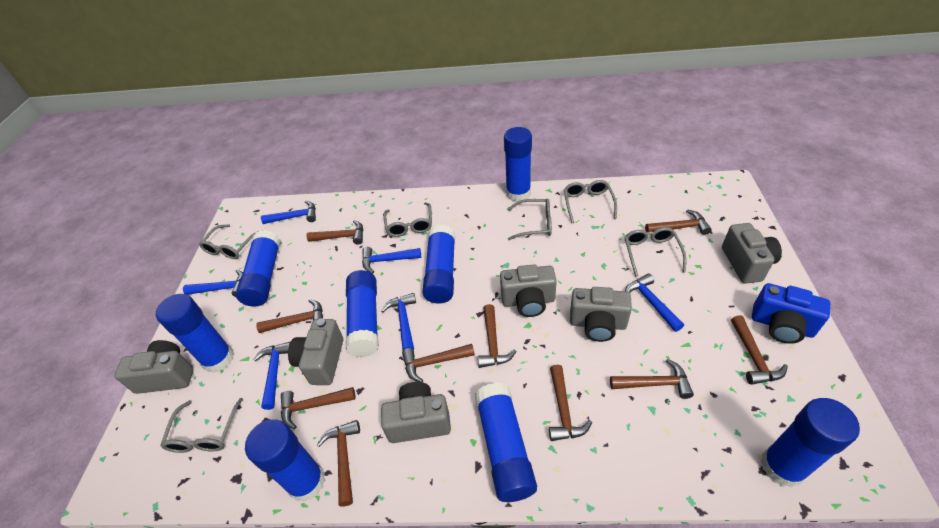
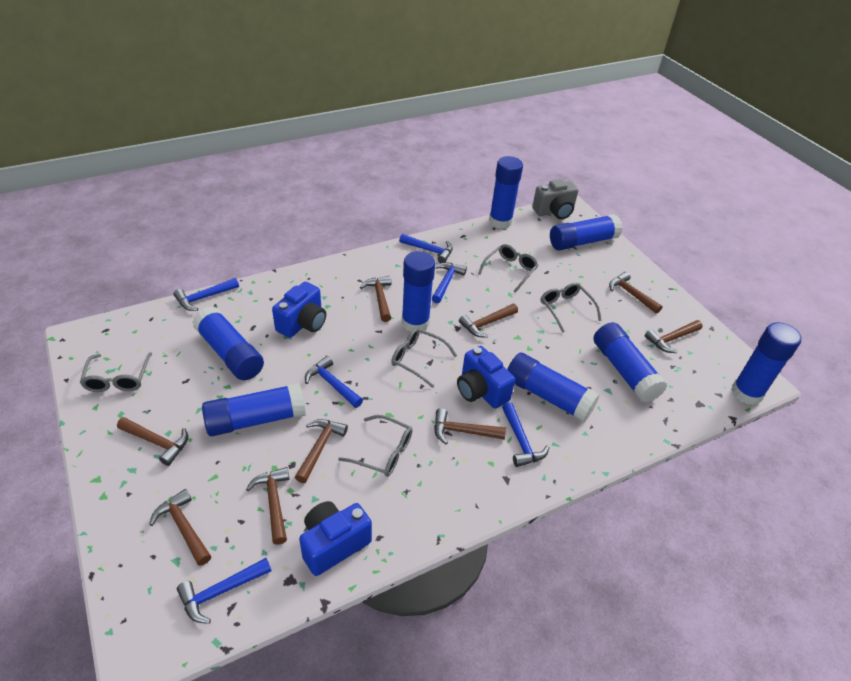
blue camera: 1 -> 3
brown hammer: 10 -> 9
grey camera: 6 -> 1
grey glasses: 6 -> 5

